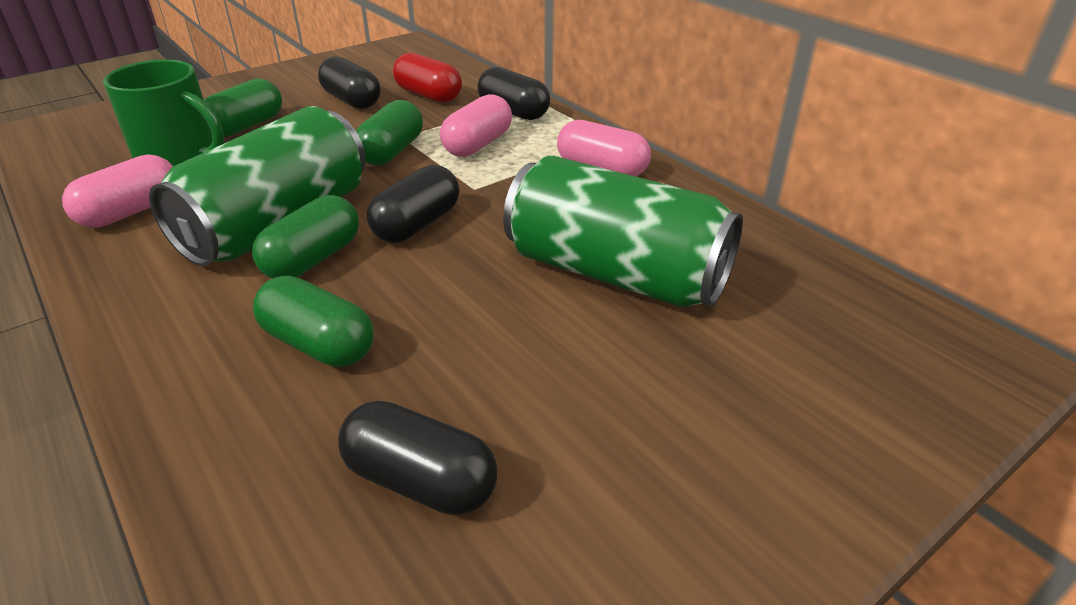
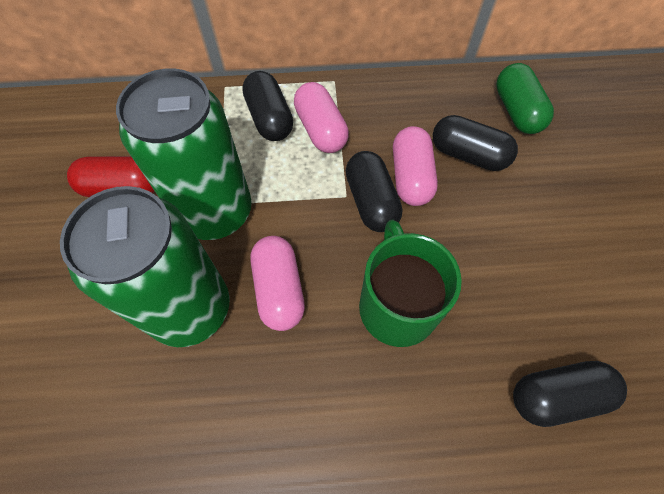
green capsule: 4 -> 1

